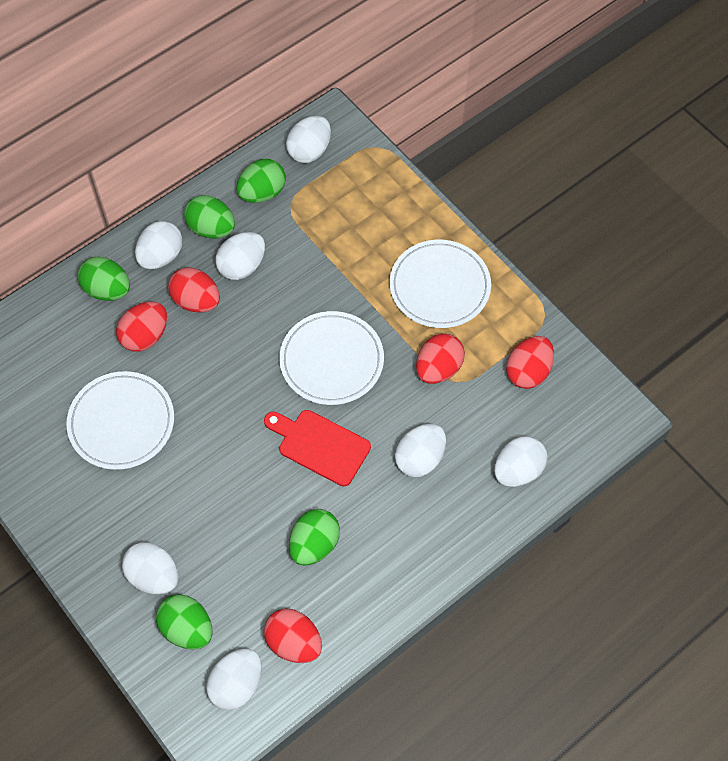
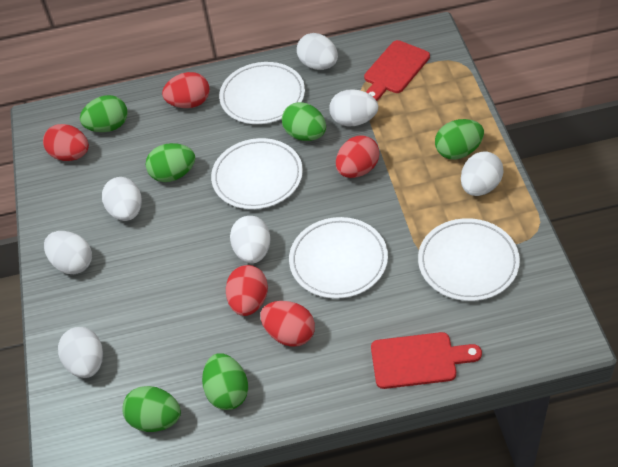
green egg: 5 -> 6
red cutting board: 1 -> 2
white plate: 3 -> 4

